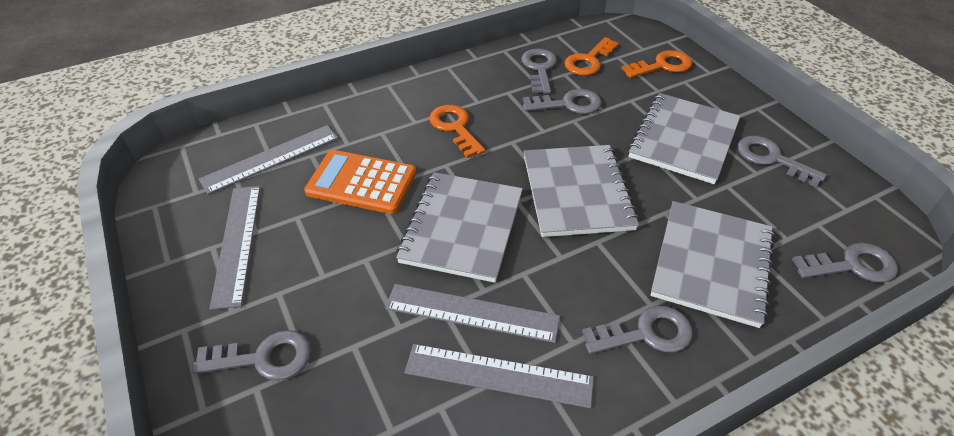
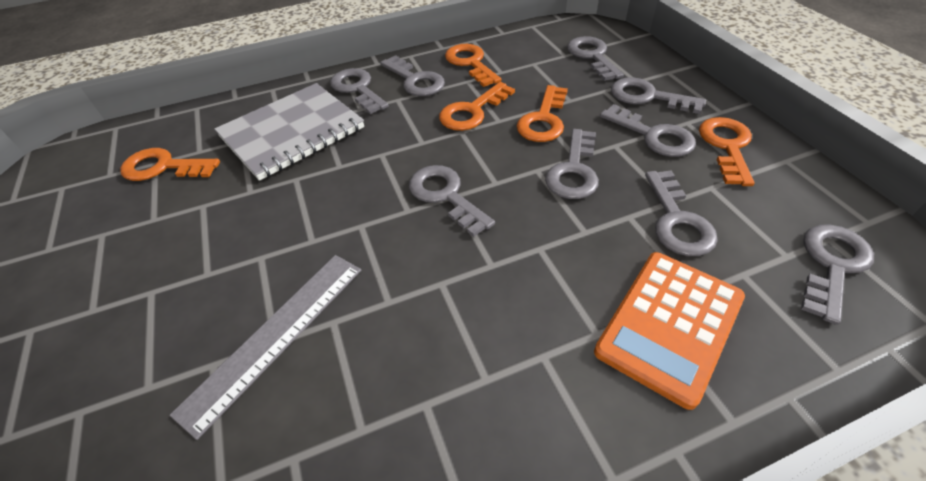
grey key: 6 -> 9
grey notebook: 4 -> 1
grey ruler: 4 -> 1
orange key: 3 -> 5

